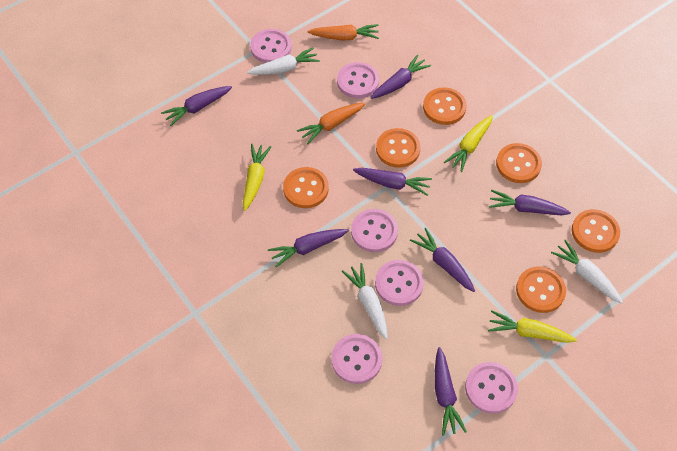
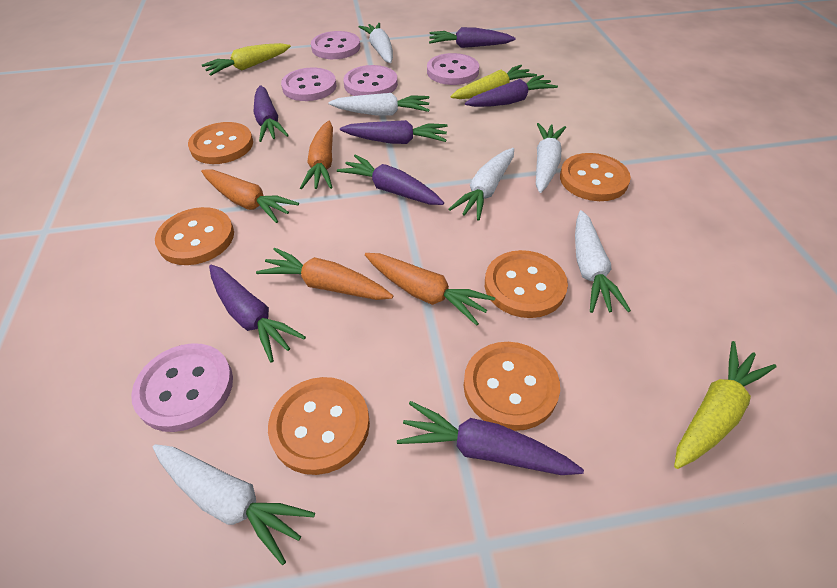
orange carrot: 2 -> 4
pink button: 6 -> 5
white carrot: 3 -> 6

